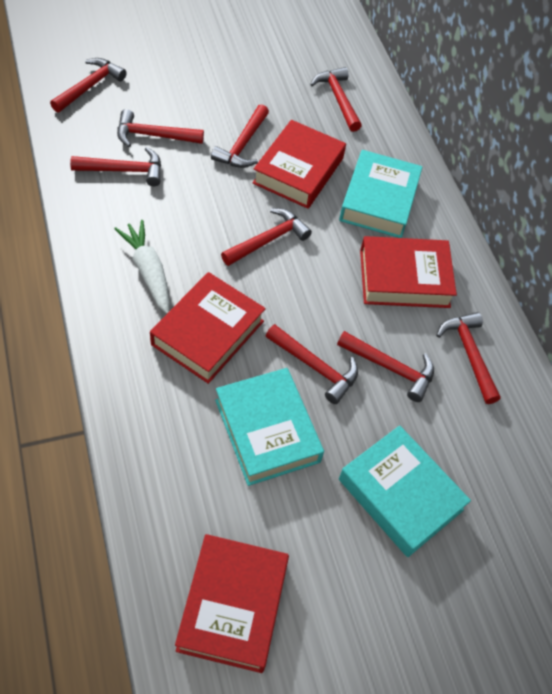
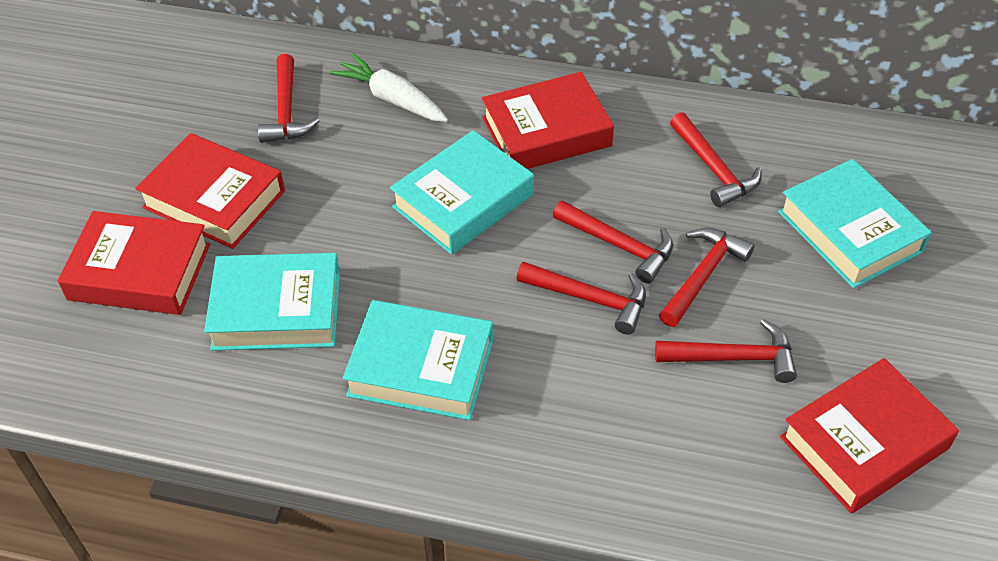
red hammer: 9 -> 6
turquoise book: 3 -> 4

